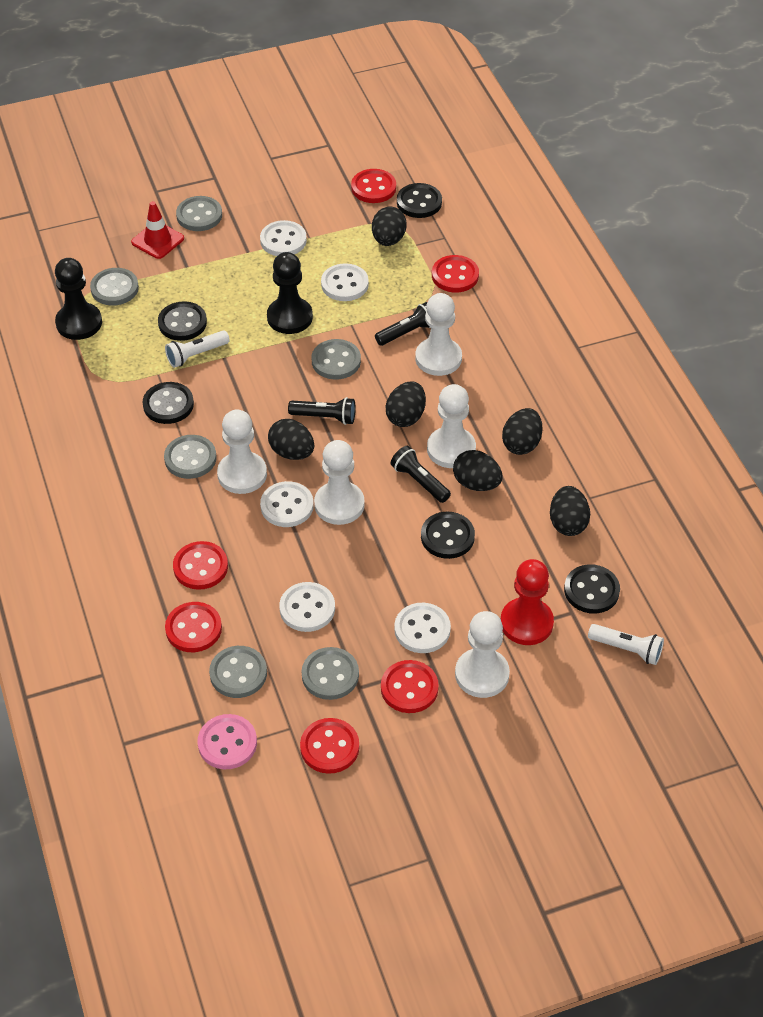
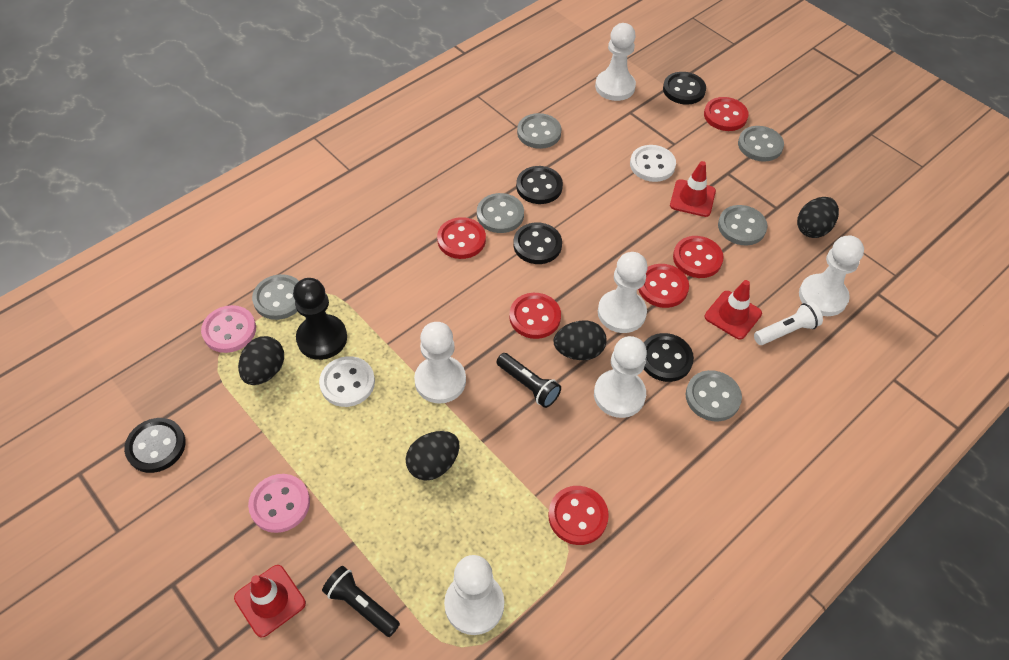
black egg: 6 -> 4
black flashlight: 3 -> 2
black pawn: 2 -> 1
pink button: 1 -> 2
red pawn: 1 -> 0
red traffic cone: 1 -> 3
white button: 5 -> 2
white flashlight: 2 -> 1
white pawn: 5 -> 6

